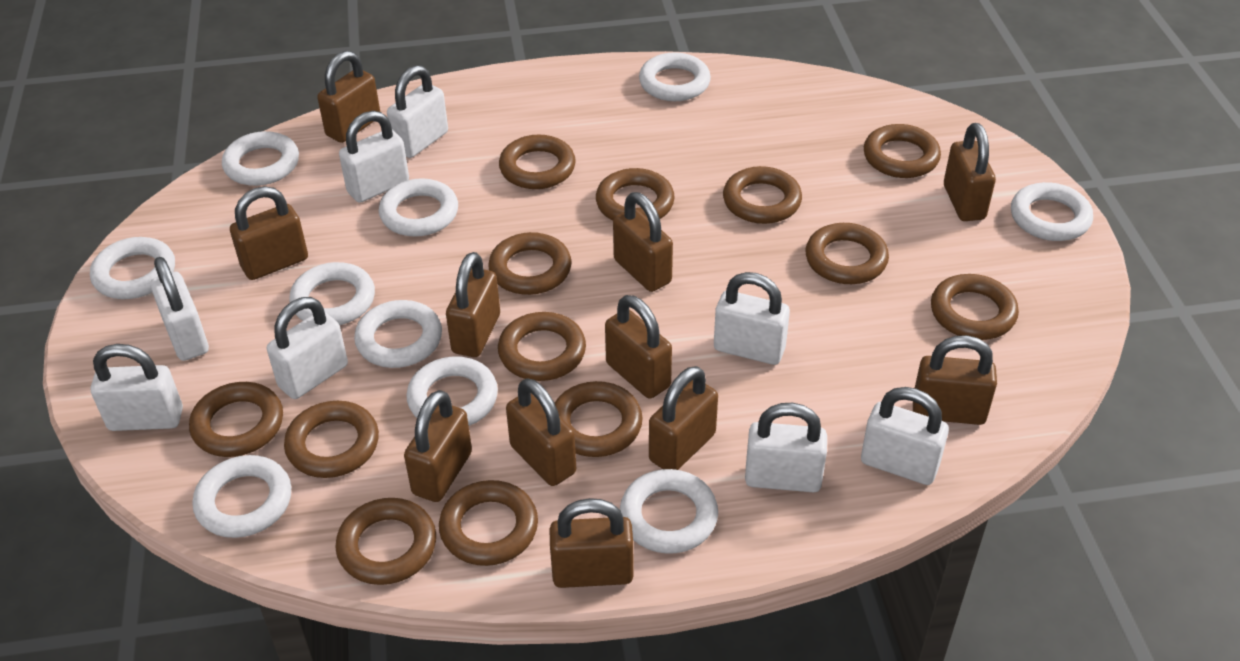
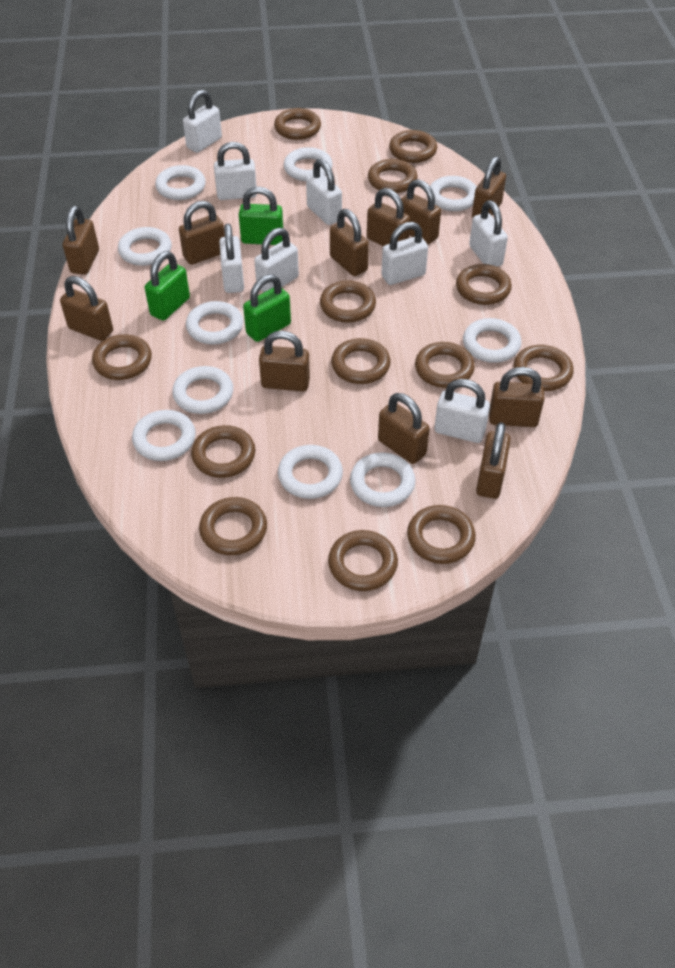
green padlock: 0 -> 3

